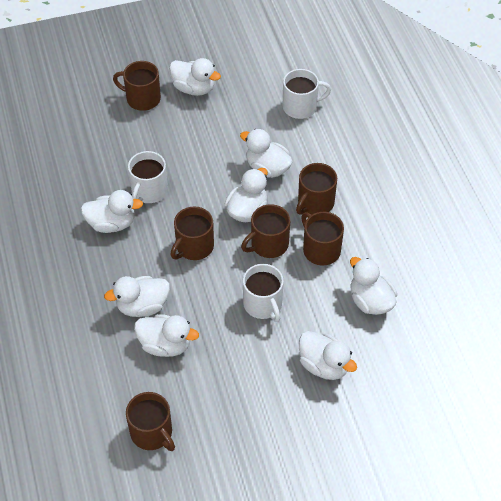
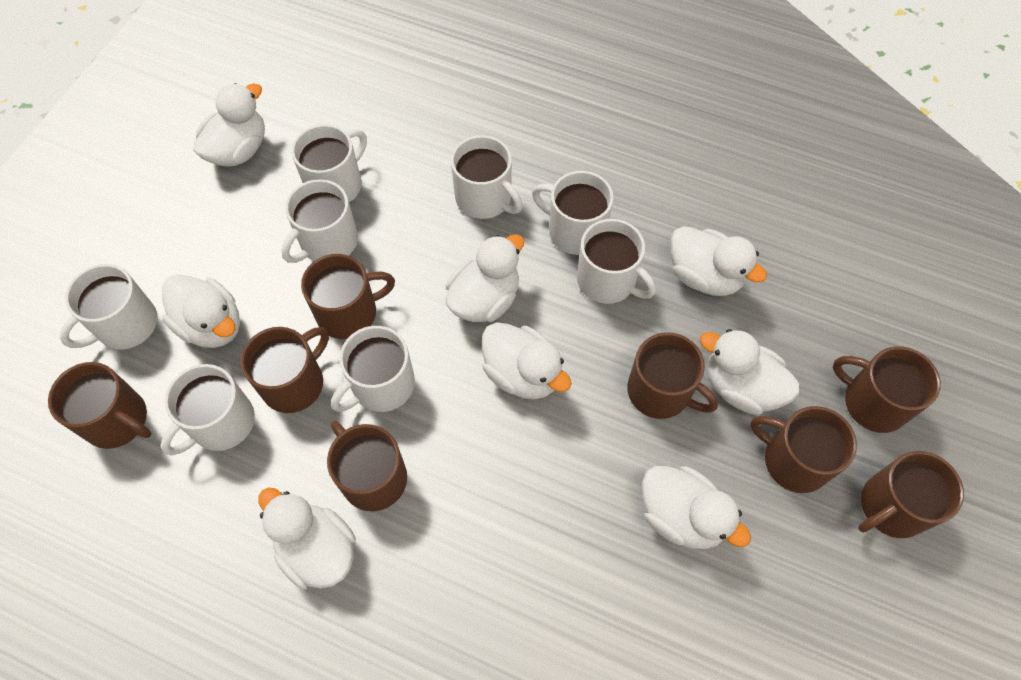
brown mug: 6 -> 8
white mug: 3 -> 8

